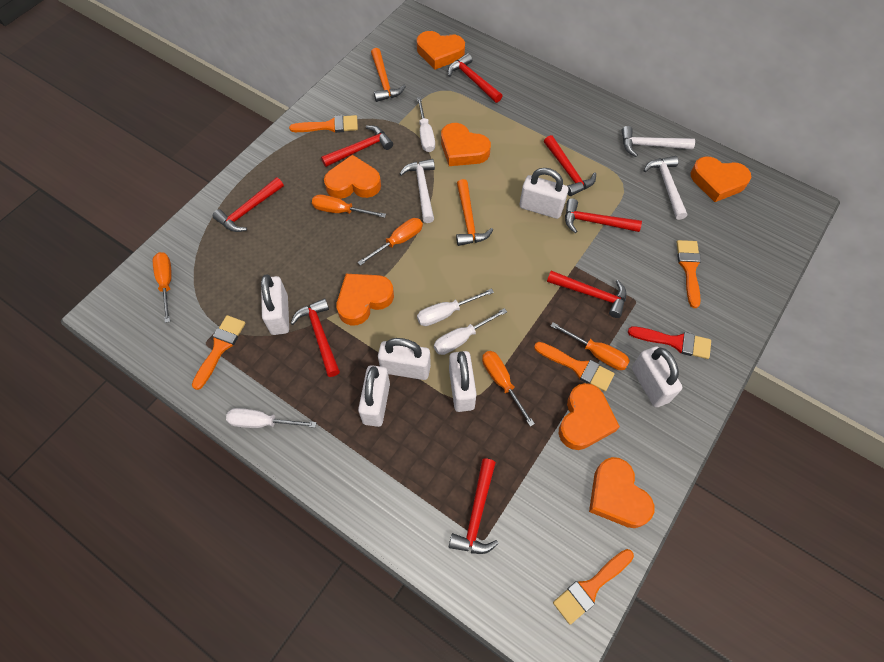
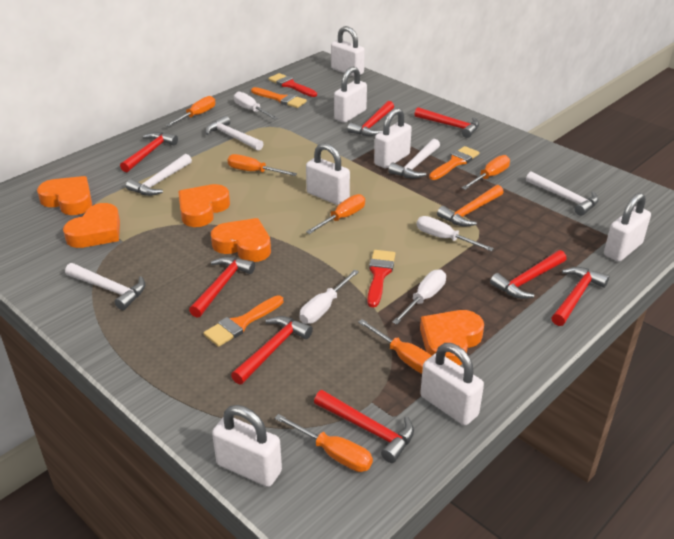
orange brush: 5 -> 3
orange hammer: 2 -> 1
orange heart: 7 -> 5
orange screwdriver: 5 -> 6
red brush: 1 -> 2
white hammer: 3 -> 5
white padlock: 6 -> 7

